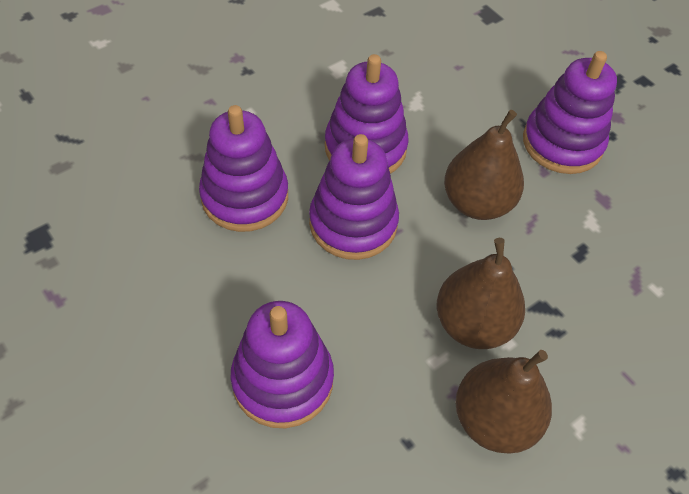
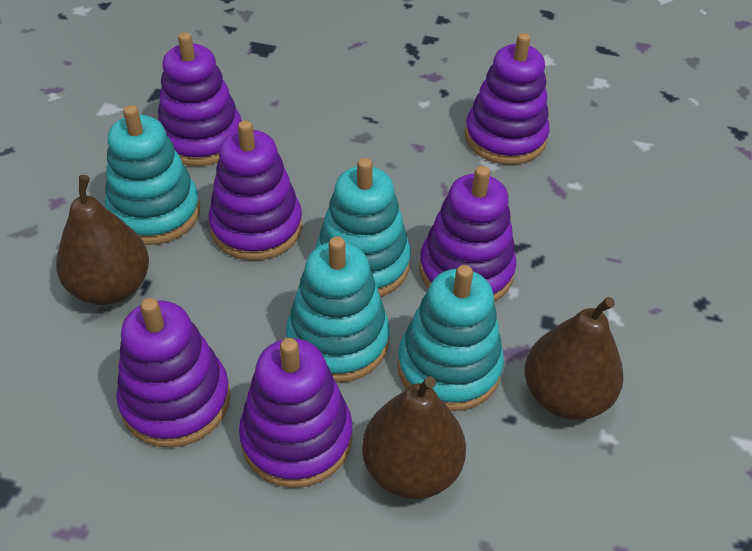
purple stacking toy: 5 -> 6
turquoise stacking toy: 0 -> 4

